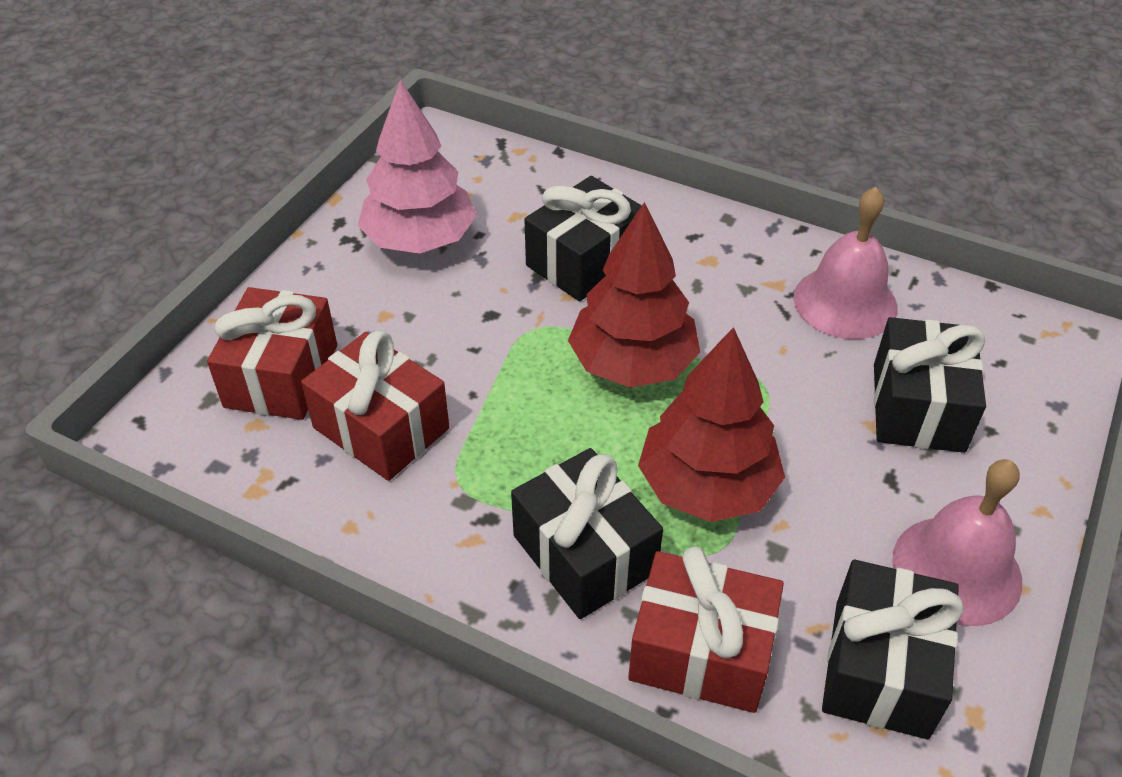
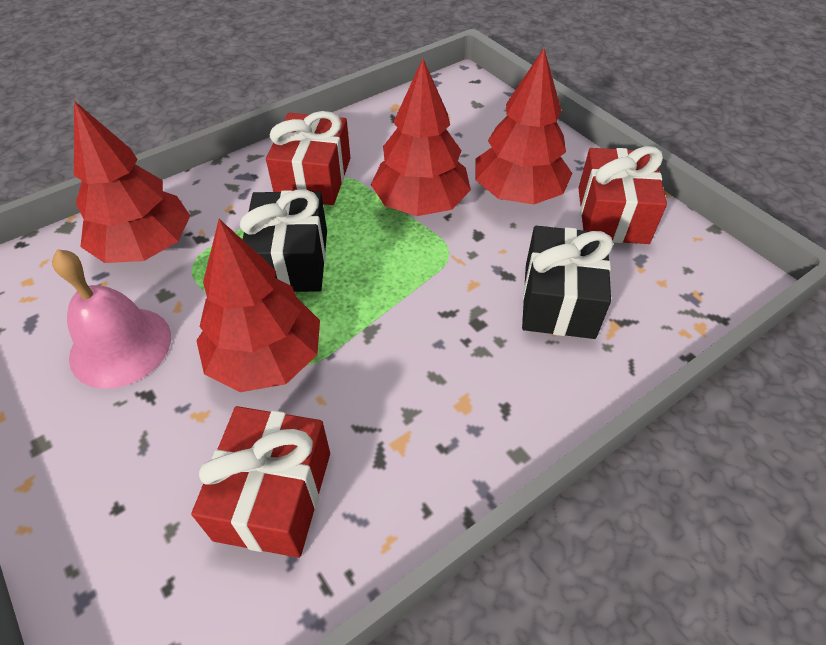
black gift: 4 -> 2
pink bell: 2 -> 1
pink tree: 1 -> 0
red tree: 2 -> 4

